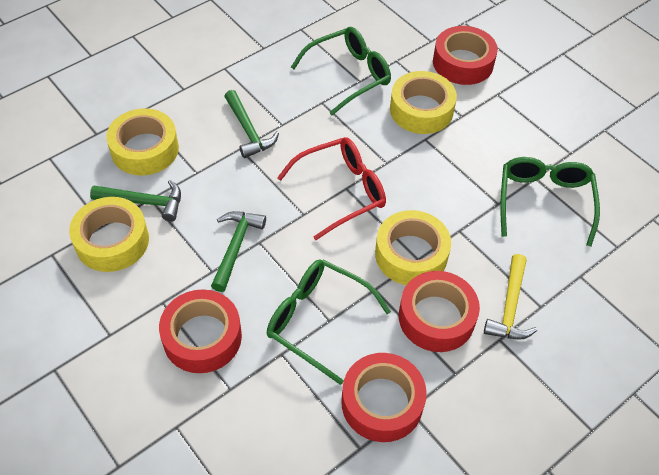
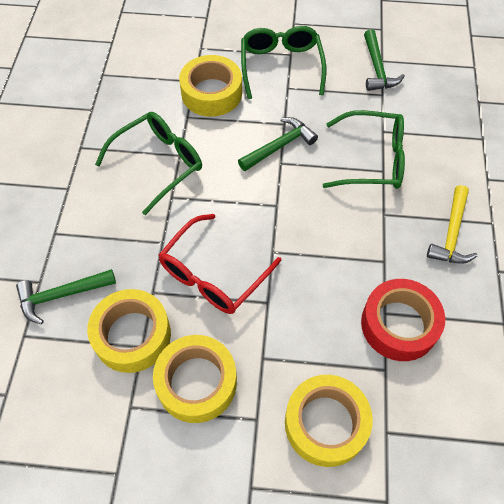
red tape: 4 -> 1

